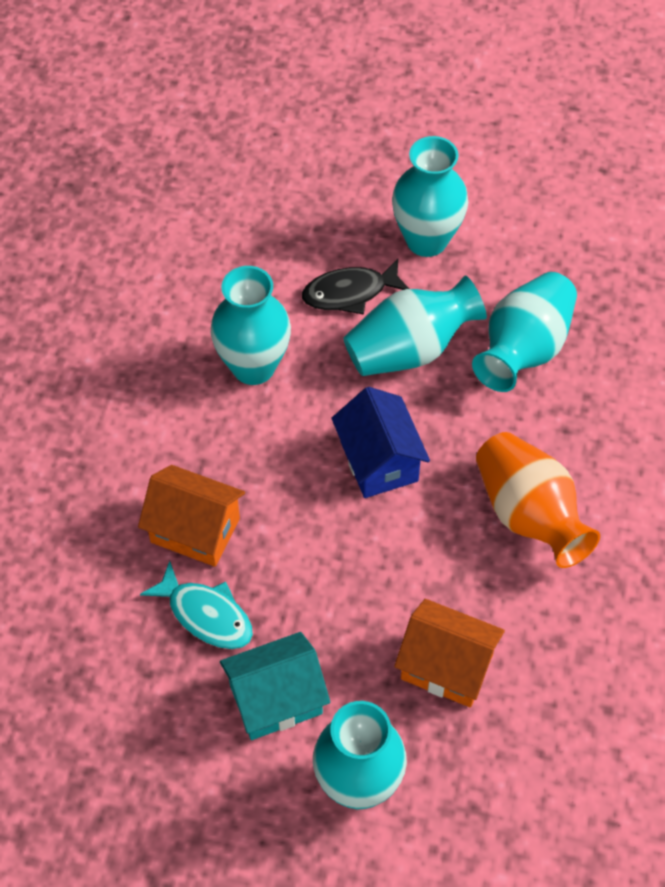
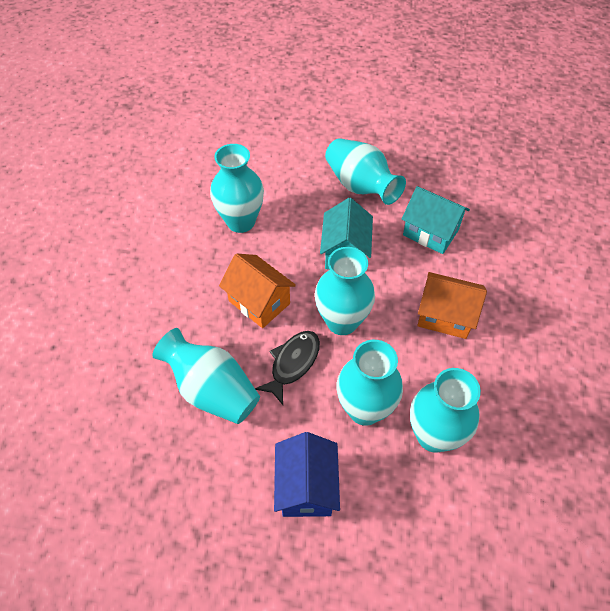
orange vase: 1 -> 0
turquoise fish: 1 -> 0
turquoise house: 1 -> 2
turquoise vase: 5 -> 6

